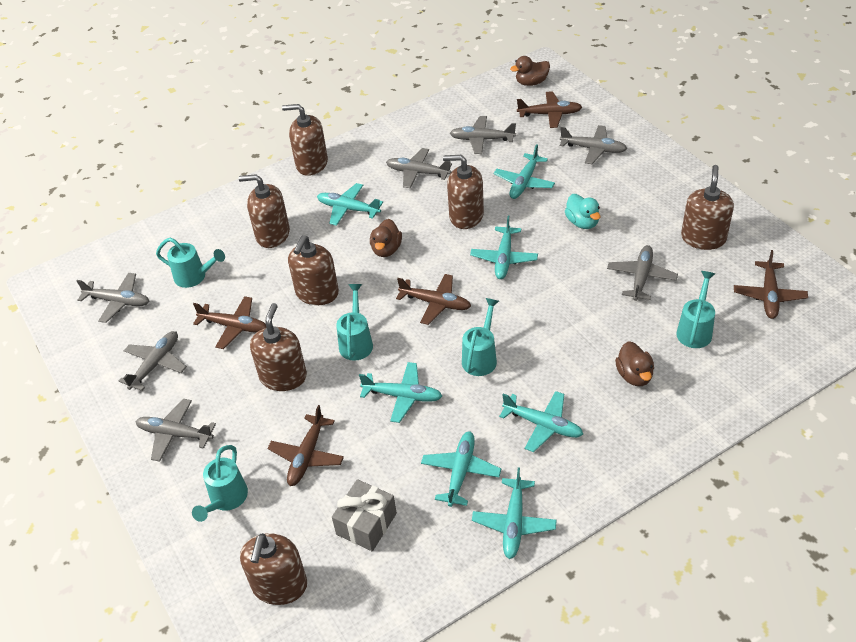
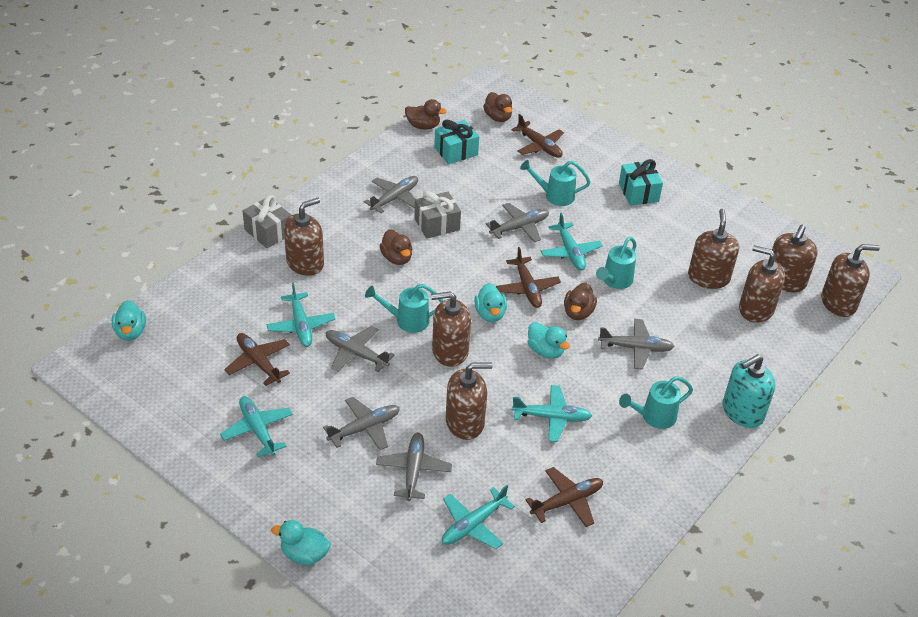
brown duck: 3 -> 4
brown plane: 5 -> 4
grey gift: 1 -> 2
grey plane: 7 -> 6
turquoise duck: 1 -> 4
turquoise gift: 0 -> 2
turquoise plane: 7 -> 5
turquoise soap dispenser: 0 -> 1
turquoise watering can: 5 -> 4

